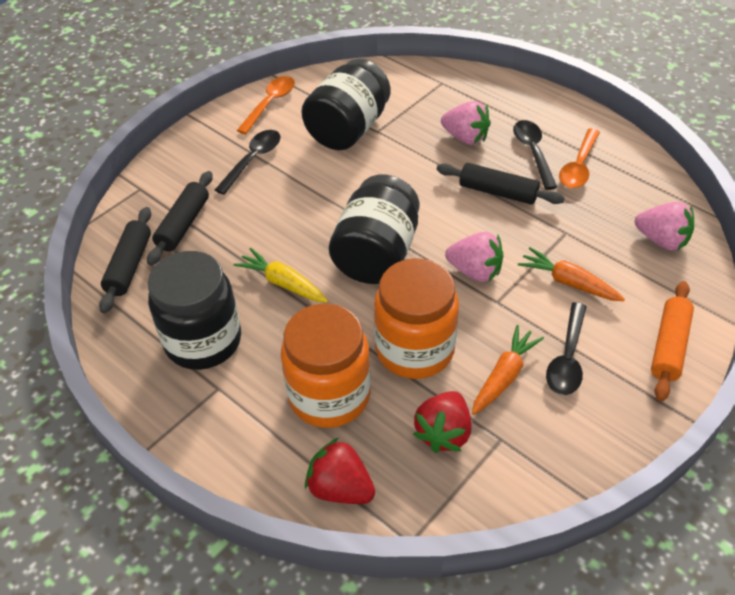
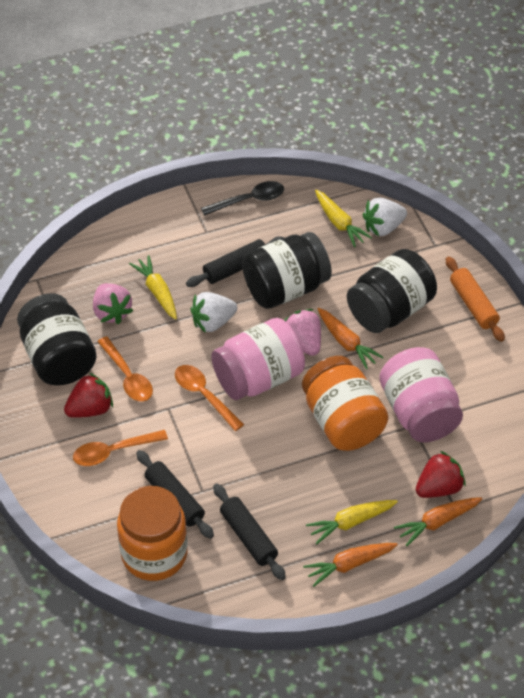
black spoon: 3 -> 1
orange carrot: 2 -> 3
orange spoon: 2 -> 3
pink jar: 0 -> 2
pink strawberry: 3 -> 2
white strawberry: 0 -> 2
yellow carrot: 1 -> 3

